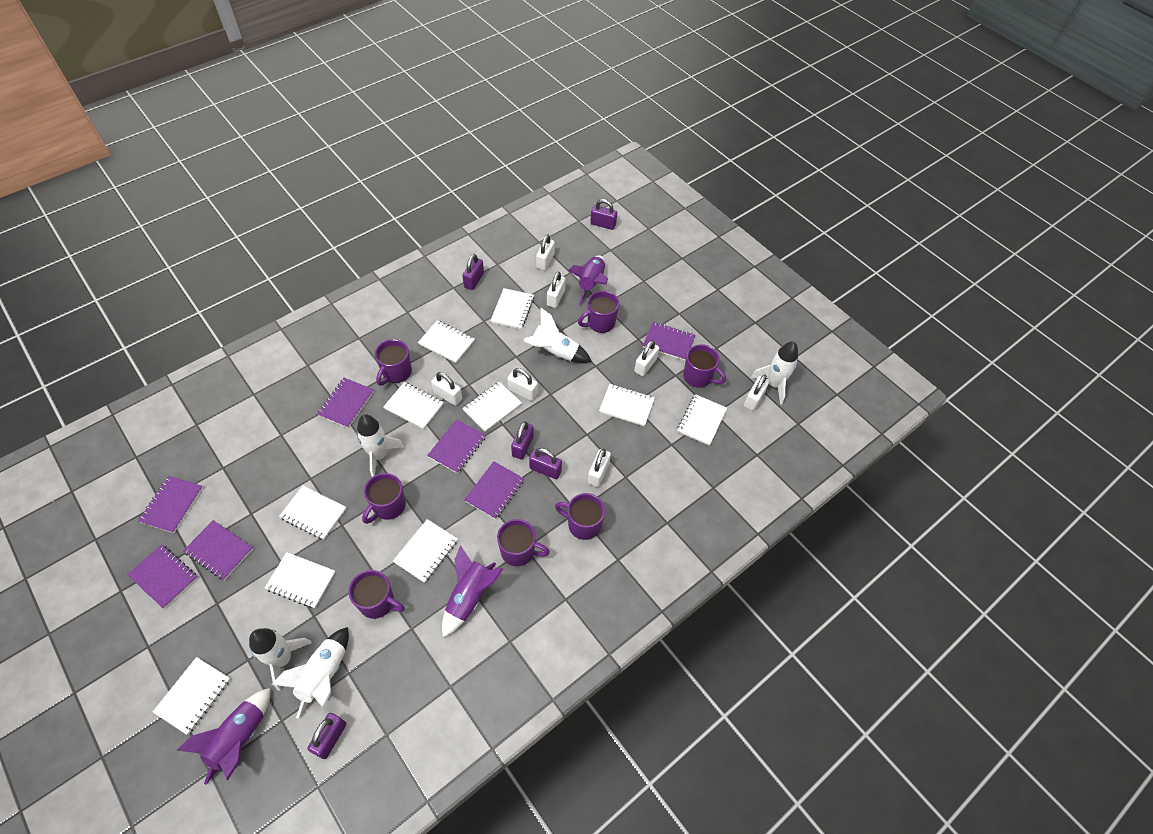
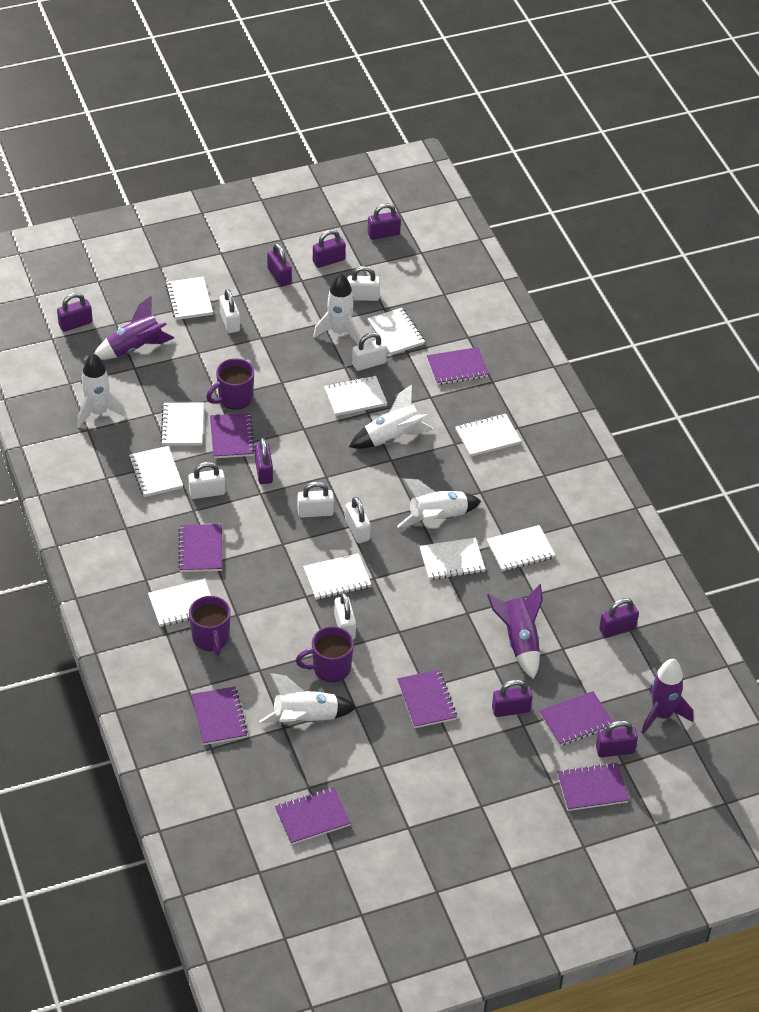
purple mug: 7 -> 3
purple notebook: 7 -> 8
purple padlock: 5 -> 8

